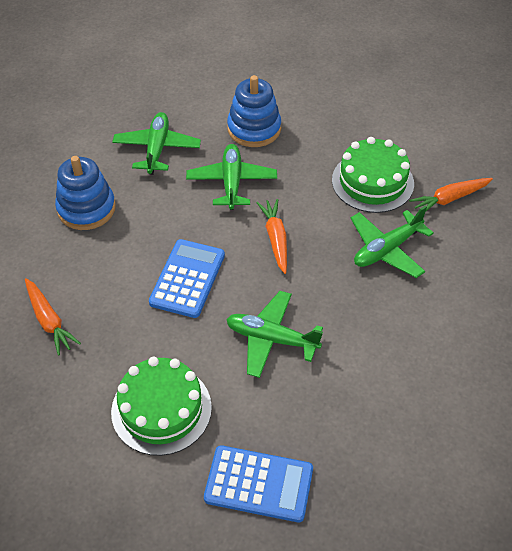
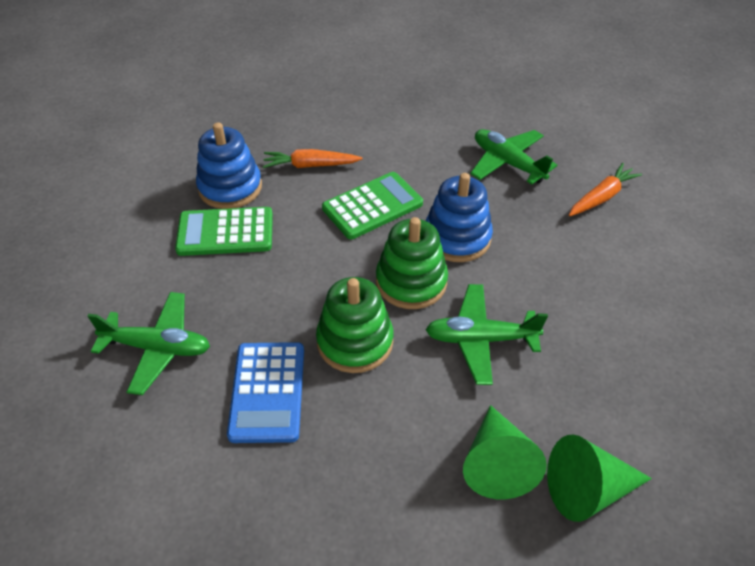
blue calculator: 2 -> 1
green cake: 2 -> 0
green calculator: 0 -> 2
green cone: 0 -> 2
green plane: 4 -> 3
green stacking toy: 0 -> 2
orange carrot: 3 -> 2

